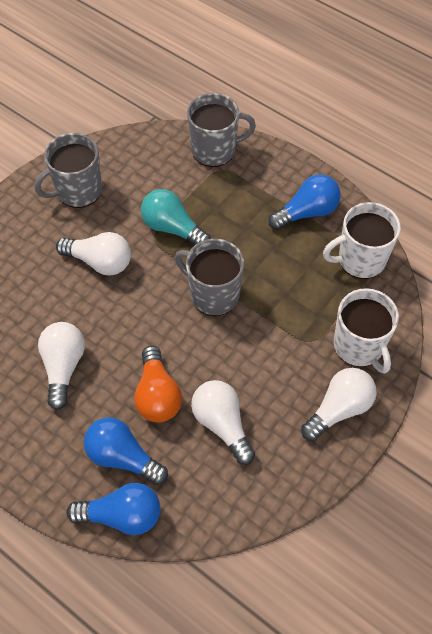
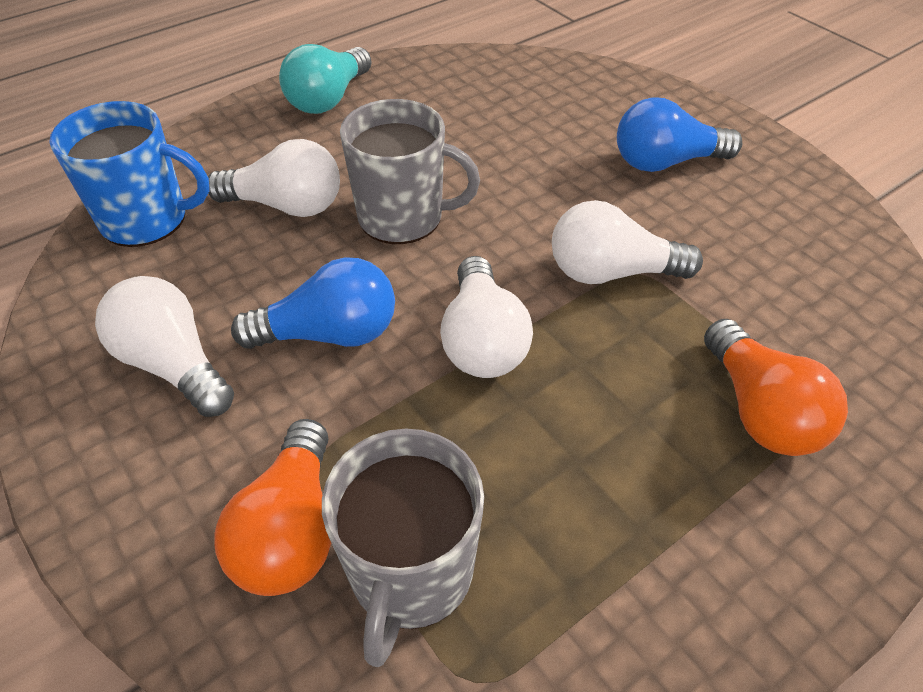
blue light bulb: 3 -> 2
blue mug: 0 -> 1
grey mug: 3 -> 2
orange light bulb: 1 -> 2
white mug: 2 -> 0

